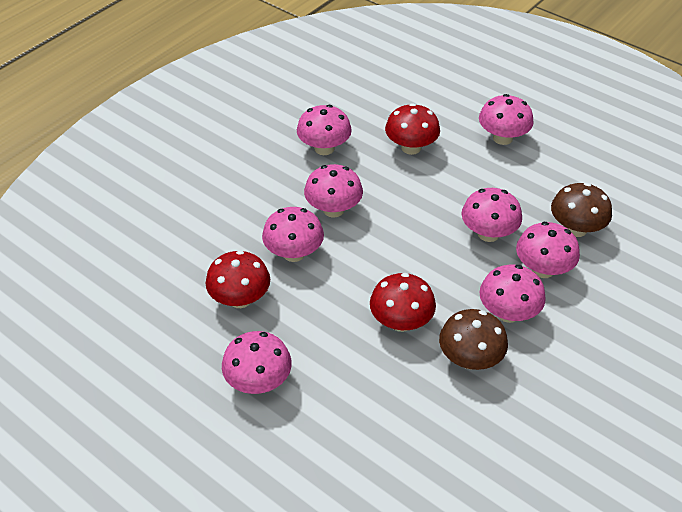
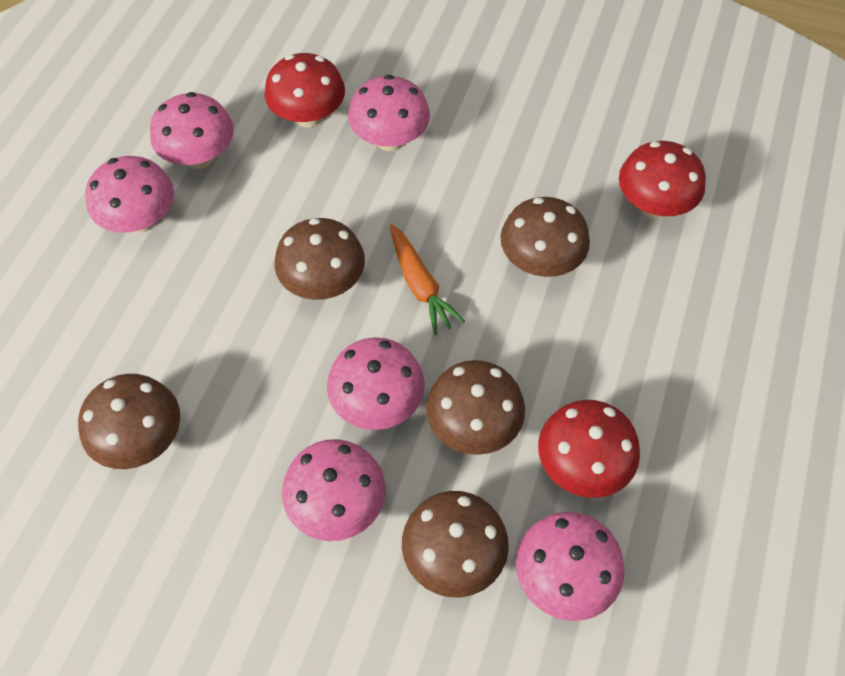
brown mushroom: 2 -> 5
orange carrot: 0 -> 1
pink mushroom: 8 -> 6

